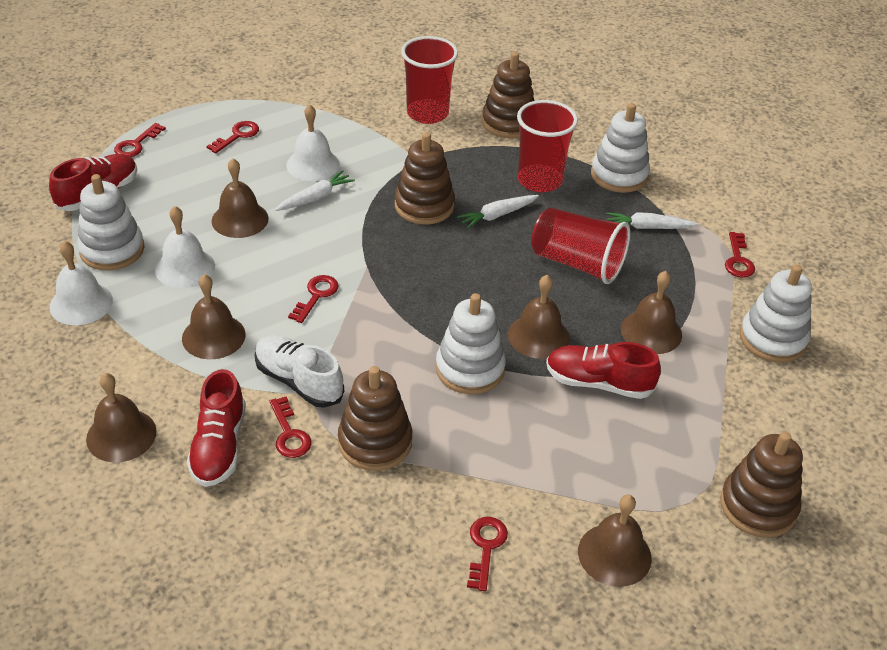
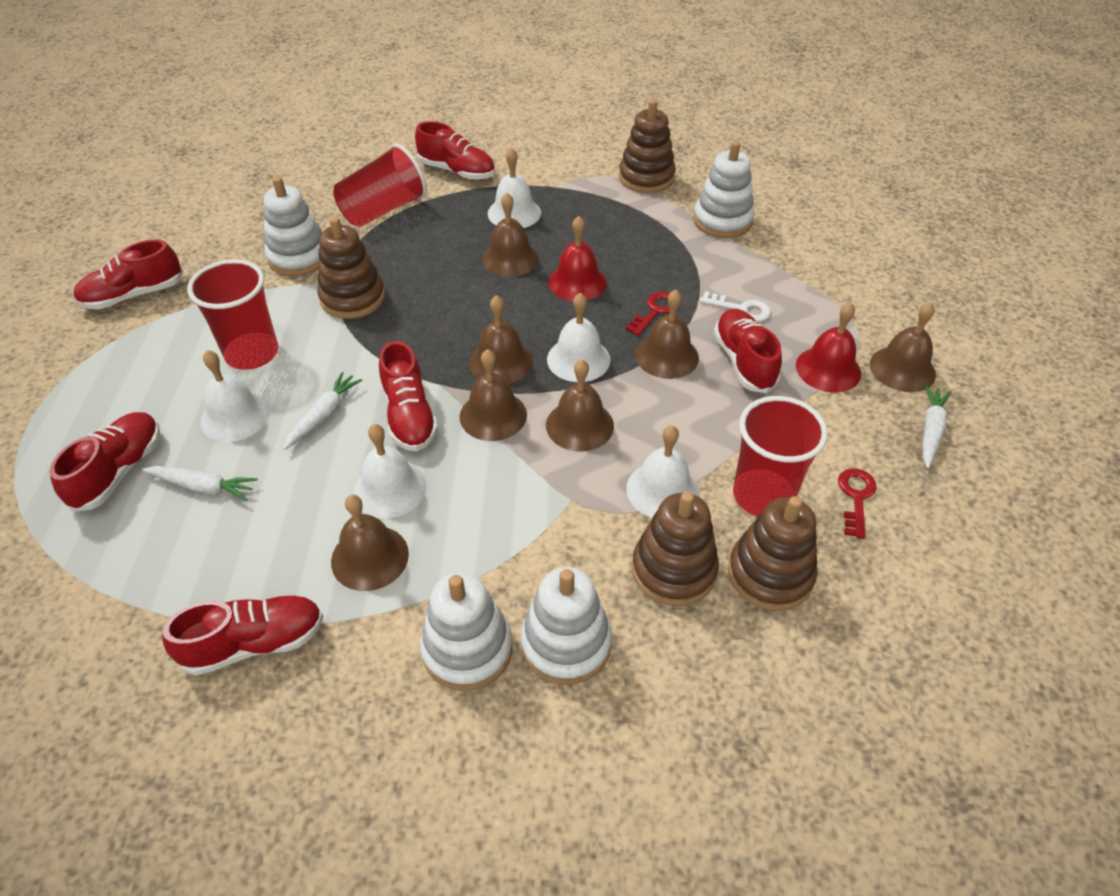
brown bell: 6 -> 7
red bell: 0 -> 2
red key: 6 -> 2
red shoe: 3 -> 6
white bell: 3 -> 5
white key: 0 -> 1
white shoe: 1 -> 0

